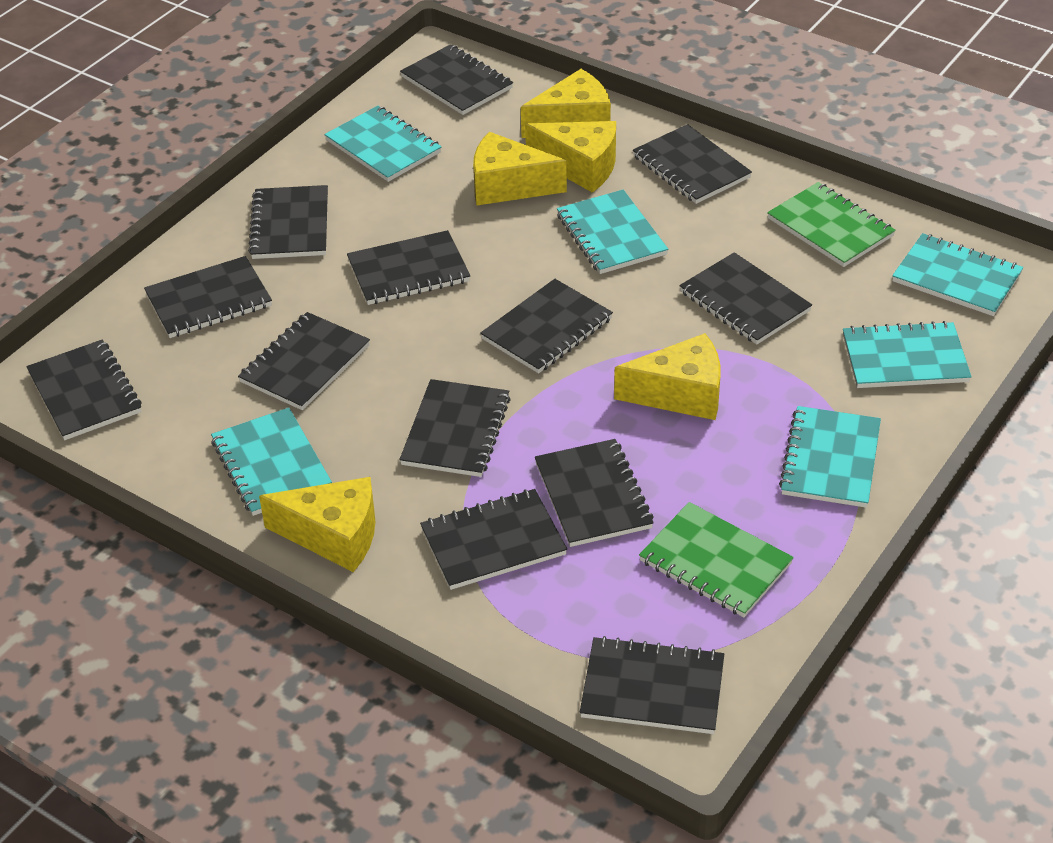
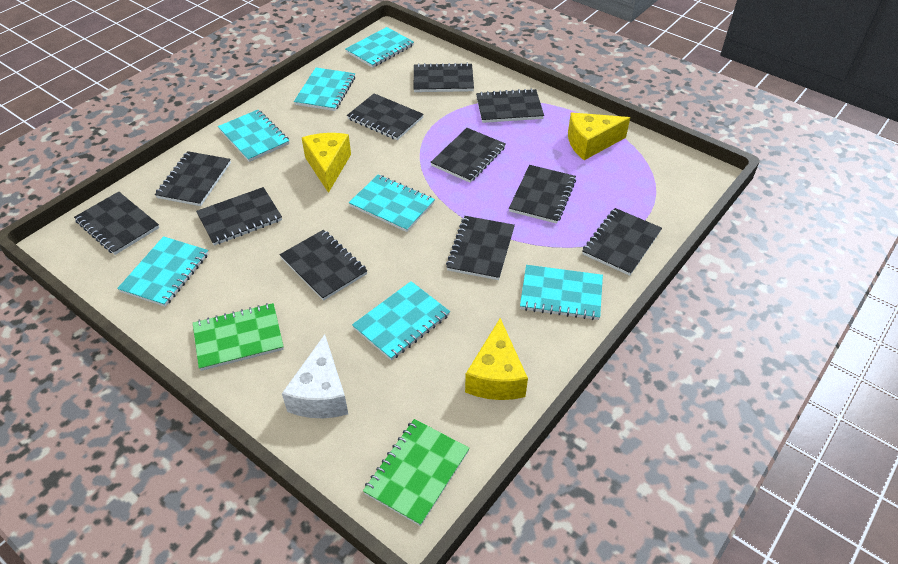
black notebook: 13 -> 11
turquoise notebook: 6 -> 7
white cheese: 0 -> 1
yellow cheese: 5 -> 3

